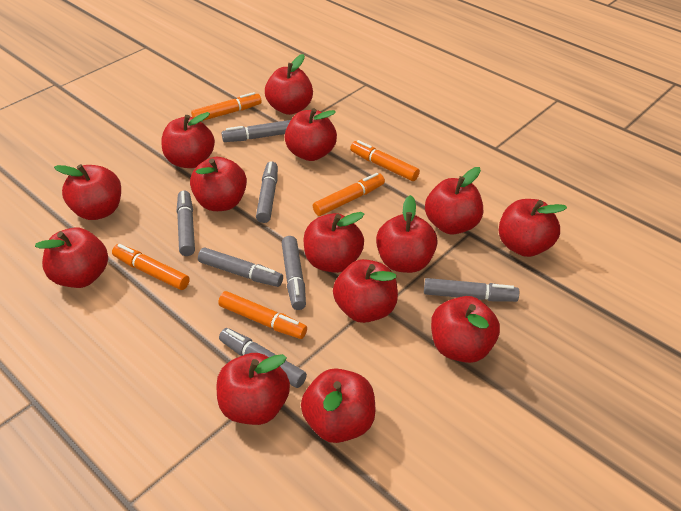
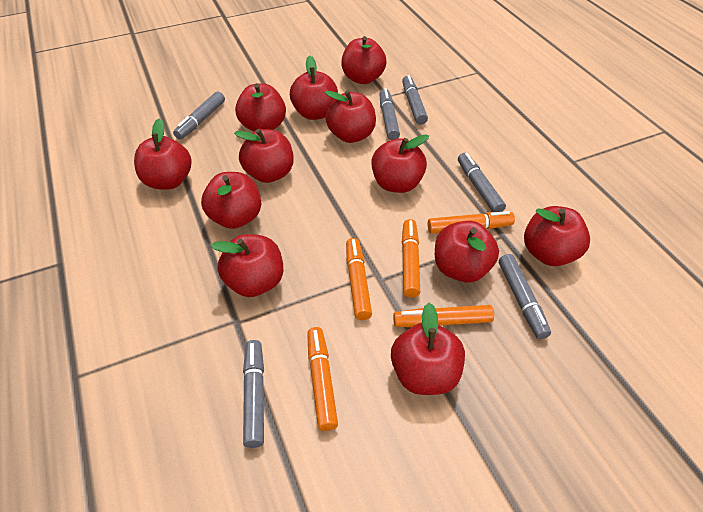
grey marker: 7 -> 6
red apple: 14 -> 12

